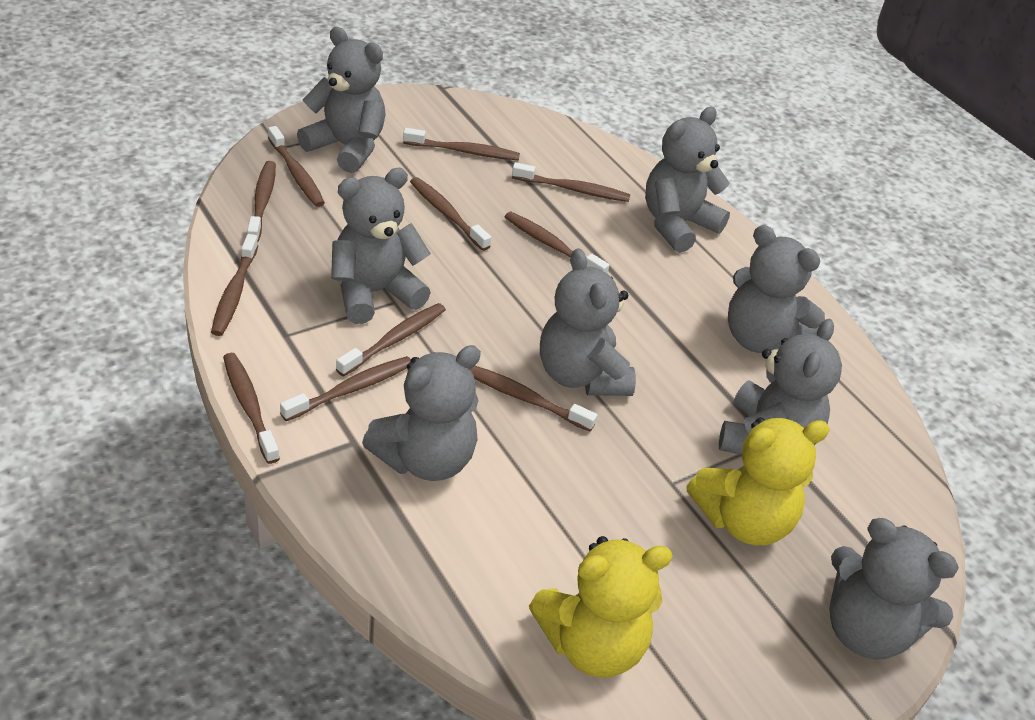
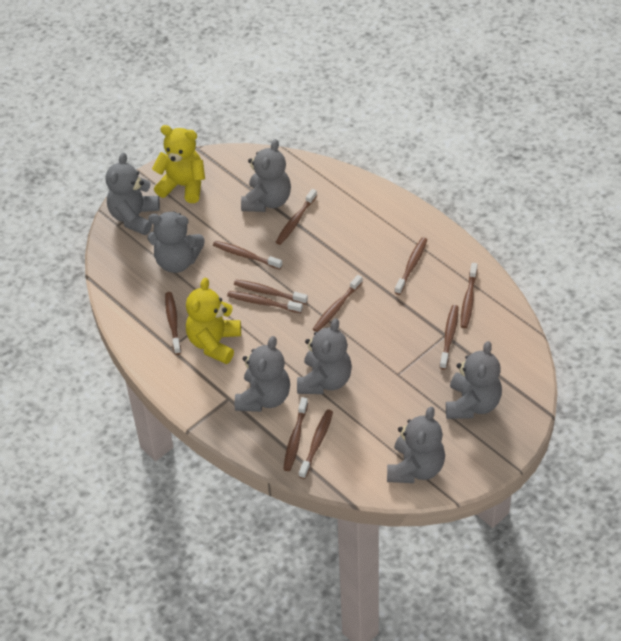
grey teddy bear: 8 -> 7

